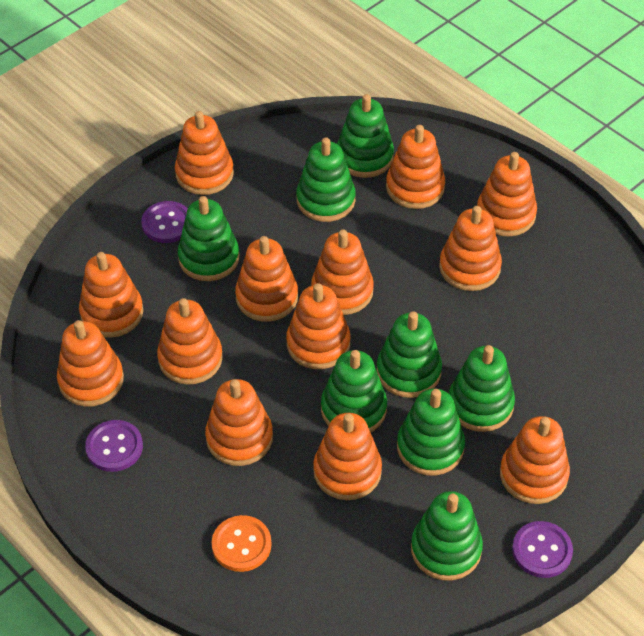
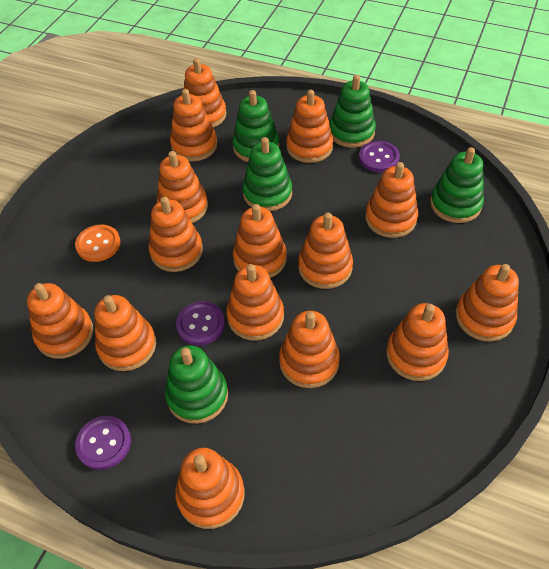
green stacking toy: 8 -> 5
orange stacking toy: 13 -> 15

